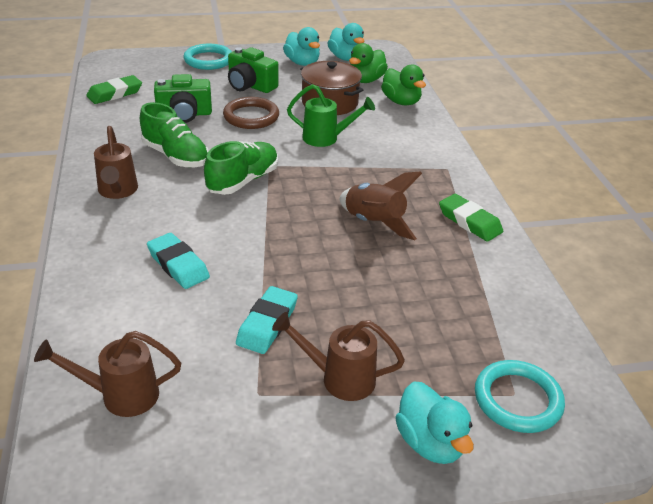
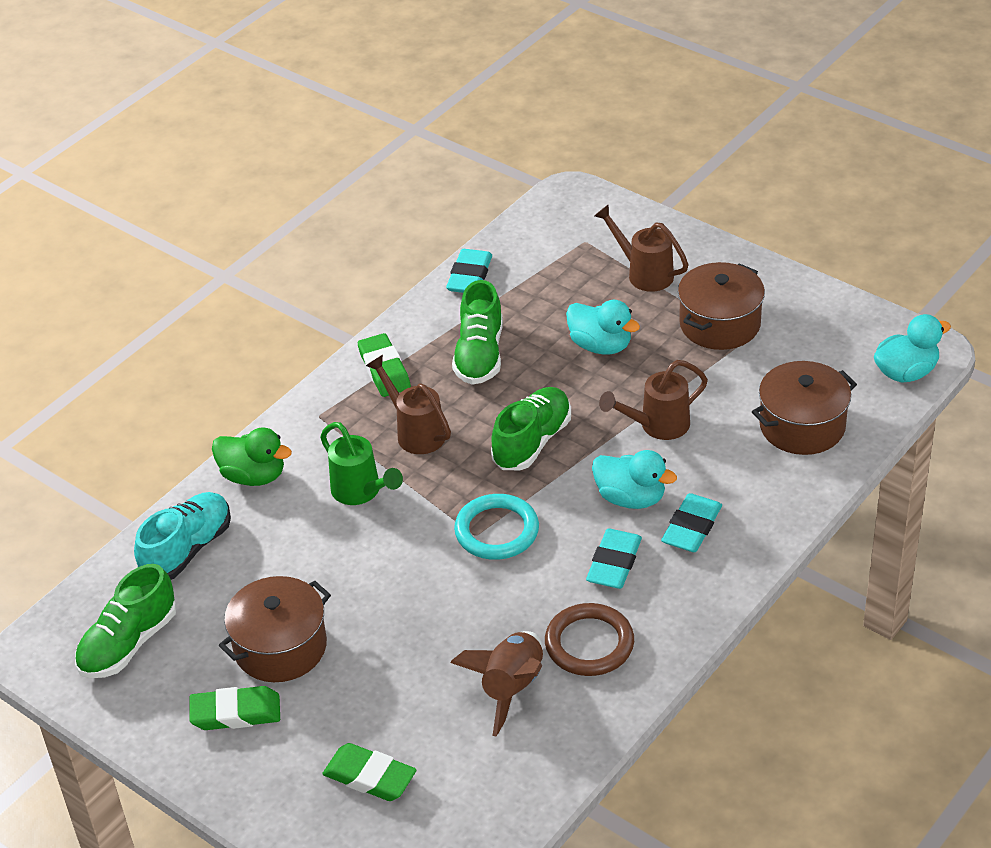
brown pot: 1 -> 3
green camera: 2 -> 0
green duck: 2 -> 1
green eraser: 2 -> 3
green shoe: 2 -> 3
turquoise eraser: 2 -> 3
turquoise ring: 2 -> 1
turquoise shoe: 0 -> 1

